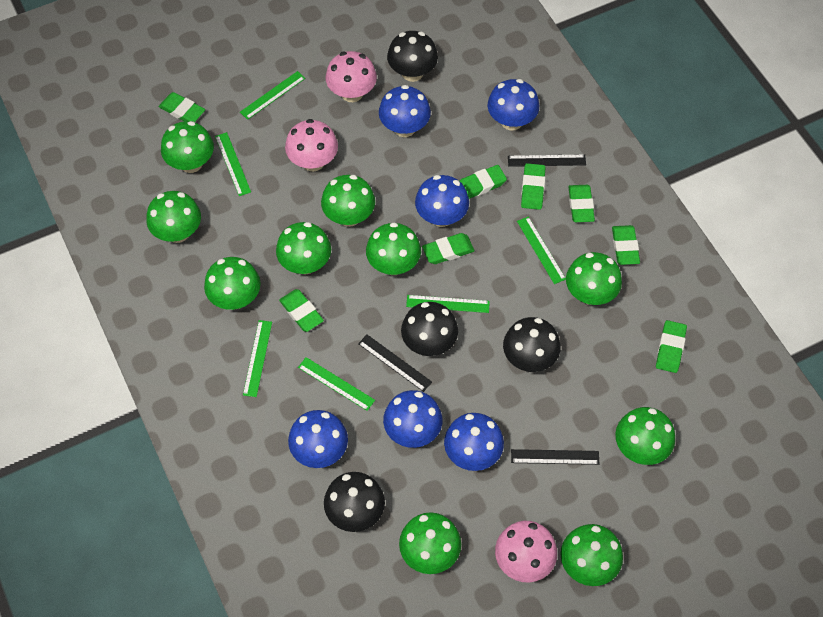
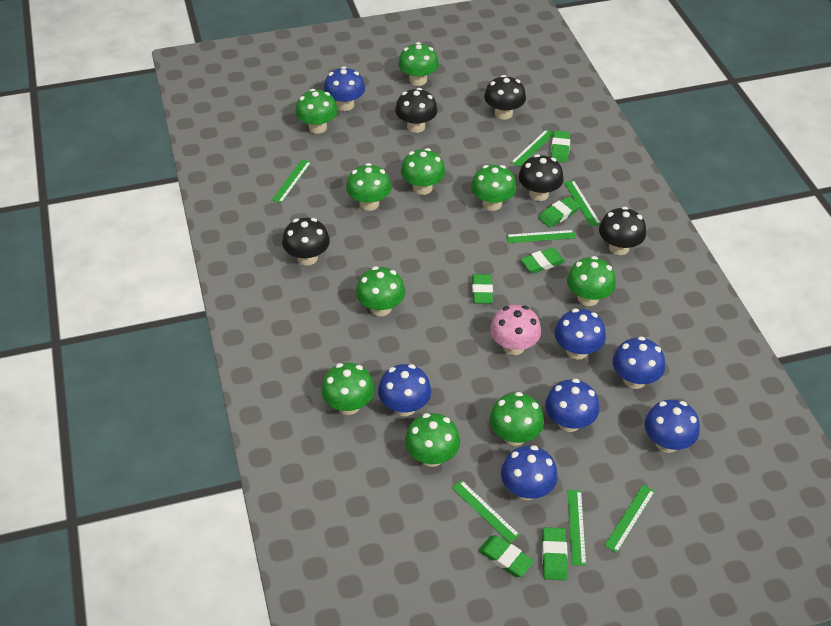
black mushroom: 4 -> 5
black ruler: 3 -> 0
blue mushroom: 6 -> 7
green eraser: 8 -> 6
green ruler: 6 -> 7
pink mushroom: 3 -> 1

